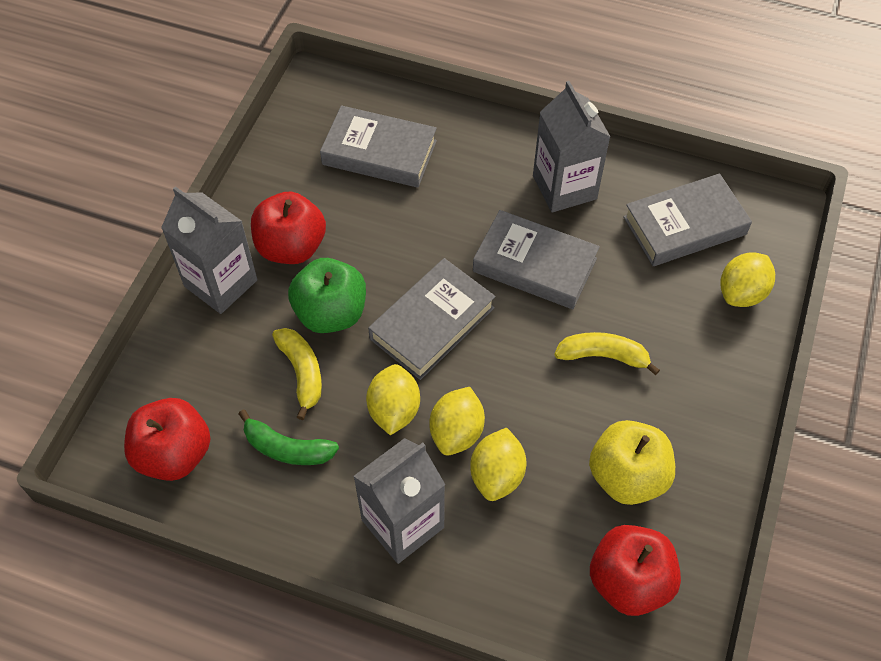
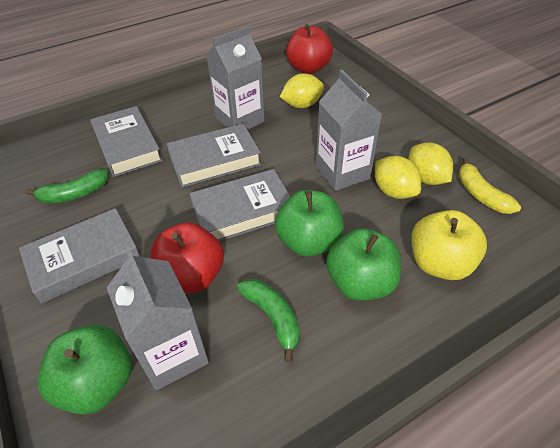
green apple: 1 -> 3
green banana: 1 -> 2
red apple: 3 -> 2
yellow banana: 2 -> 1
yellow lemon: 4 -> 3

